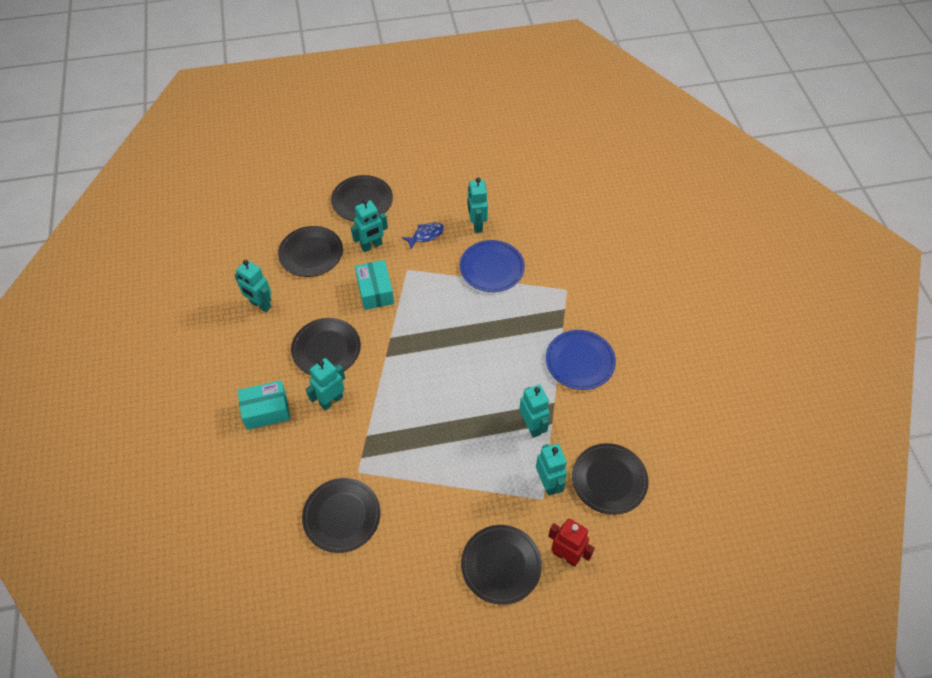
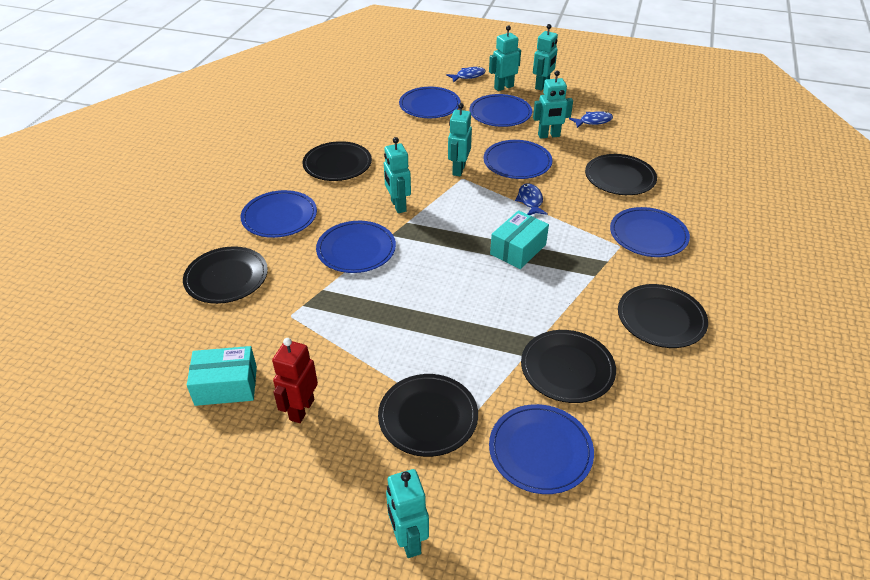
blue fish: 1 -> 3
blue plate: 2 -> 7

